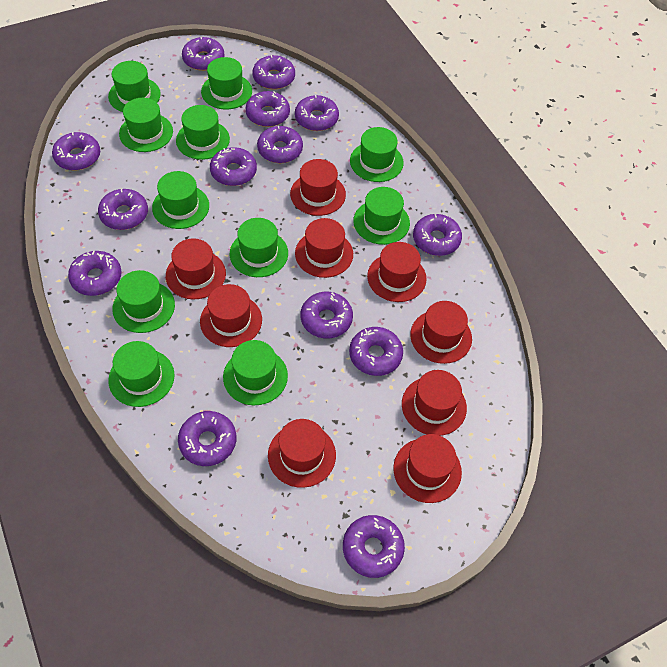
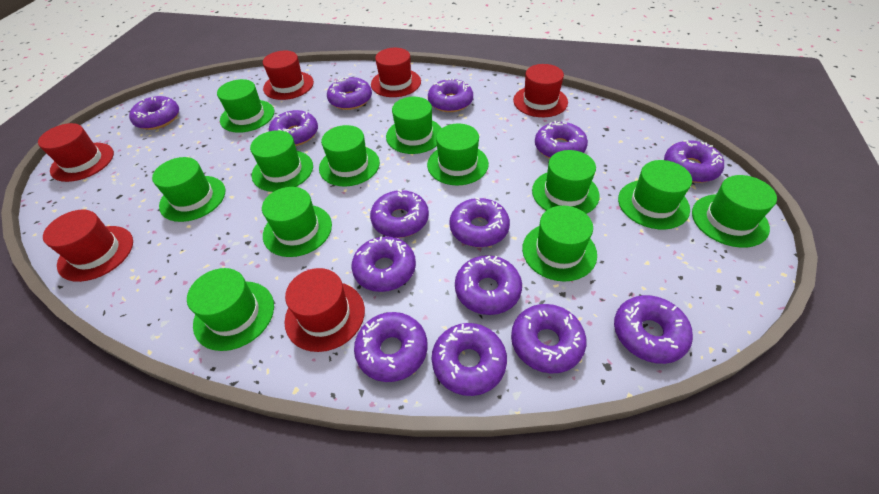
green hat: 11 -> 12
red hat: 9 -> 6

